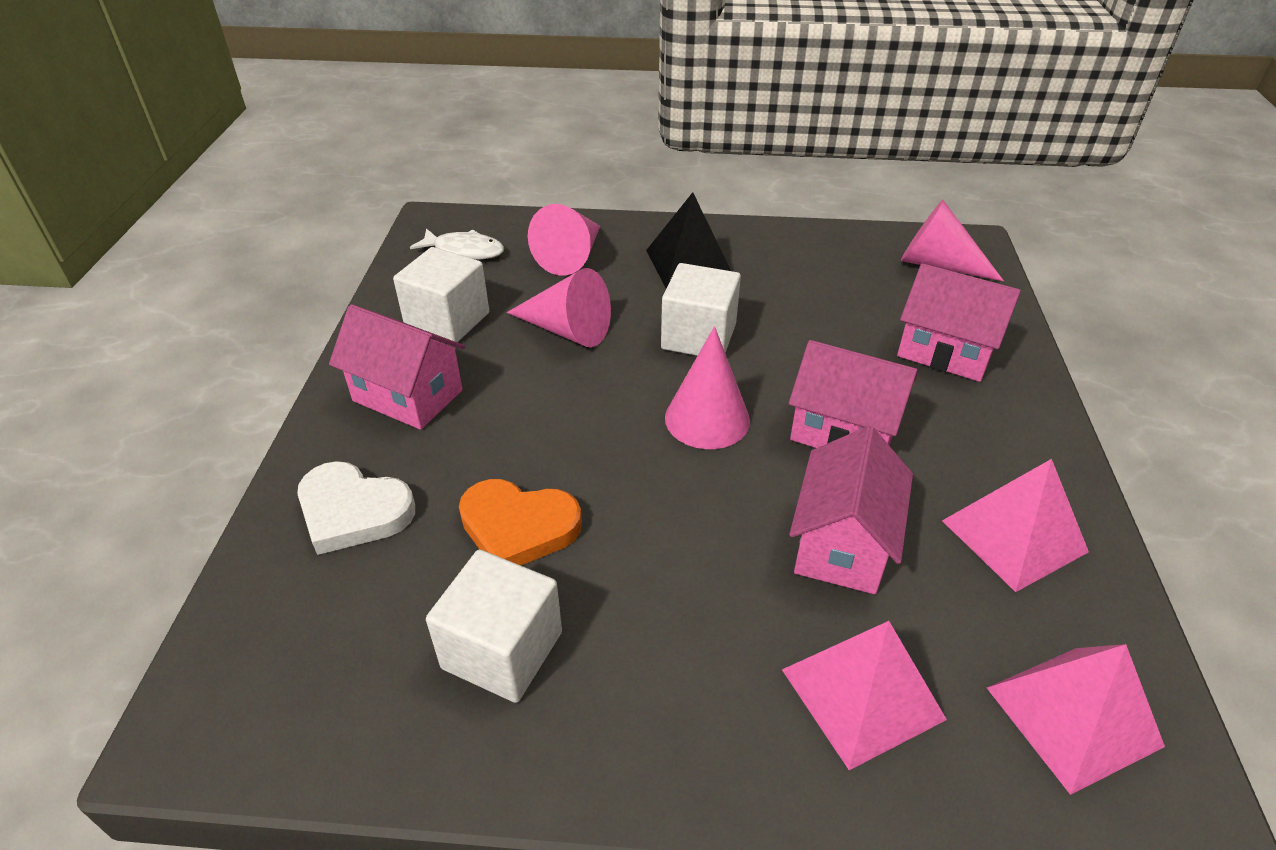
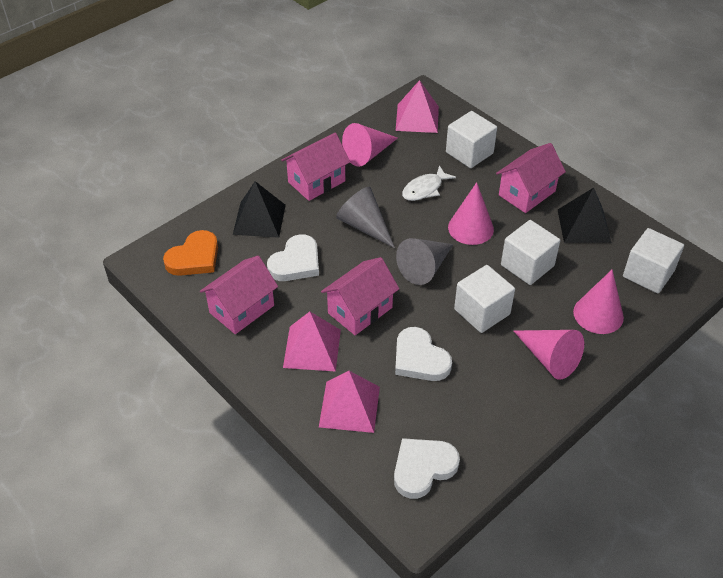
black pyramid: 1 -> 2
grey cone: 0 -> 2
white cube: 3 -> 4
white heart: 1 -> 3

